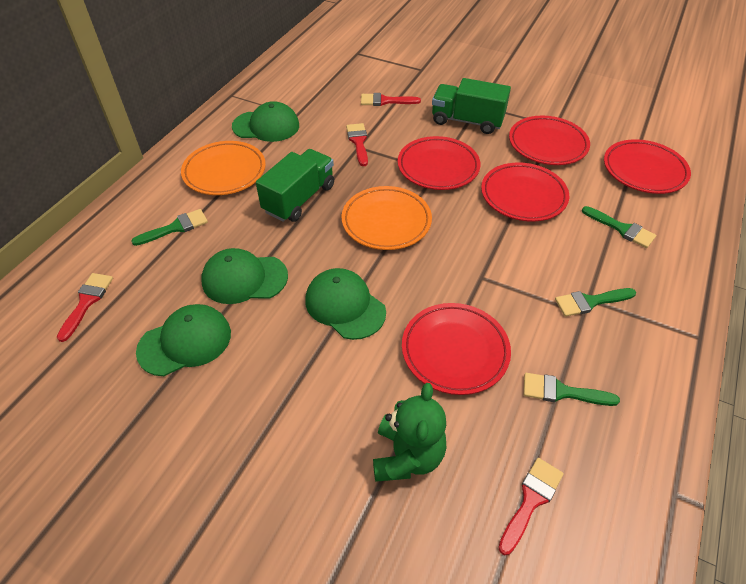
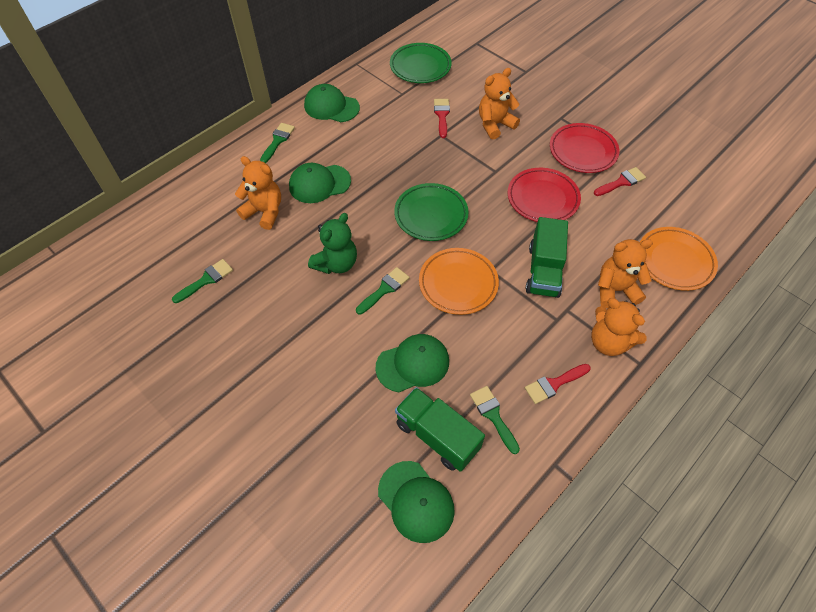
green plate: 0 -> 2
orange teddy bear: 0 -> 4
red brush: 4 -> 3
red plate: 5 -> 2

